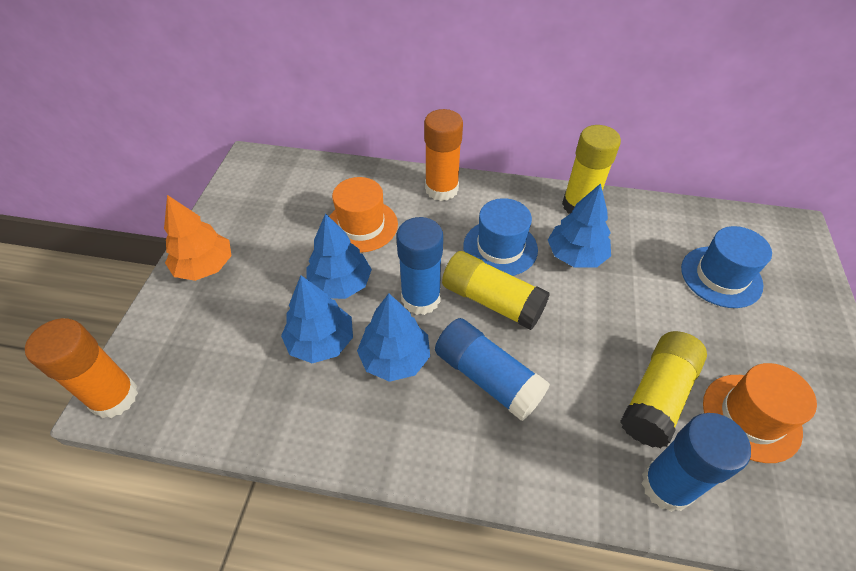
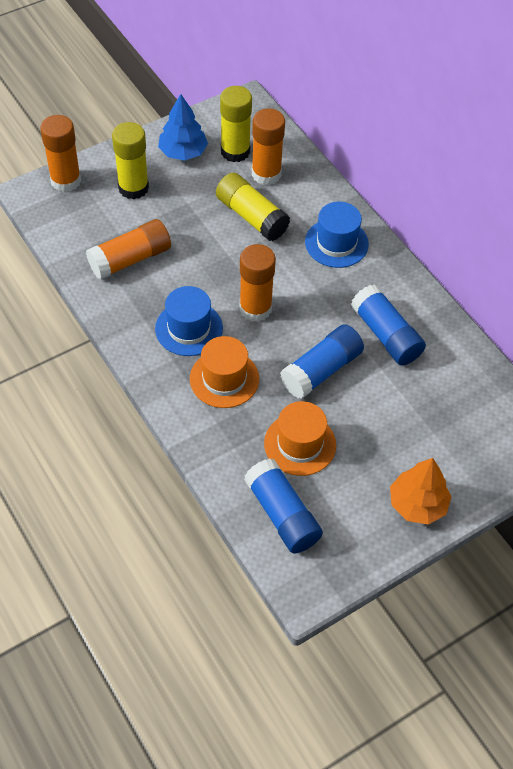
blue tree: 4 -> 1
orange glue stick: 2 -> 4

